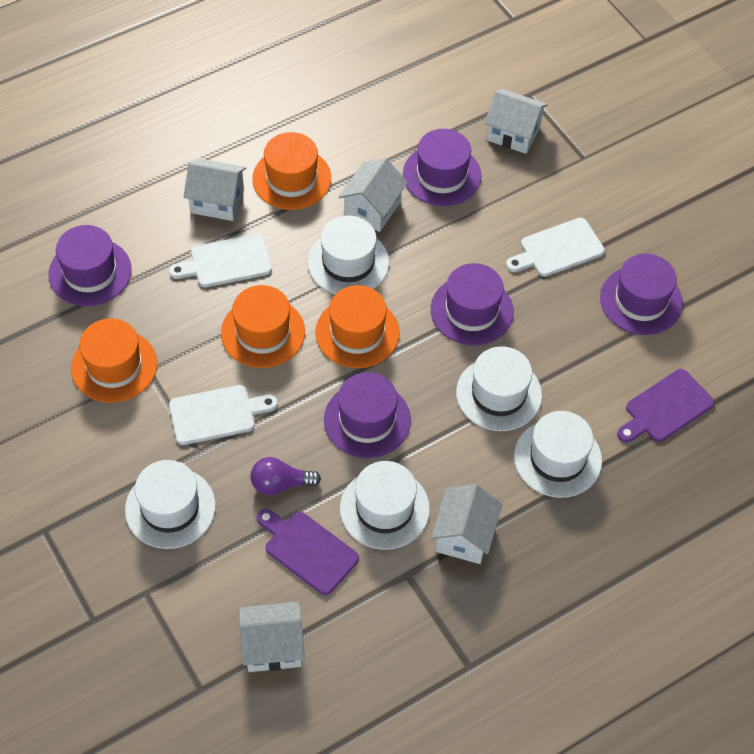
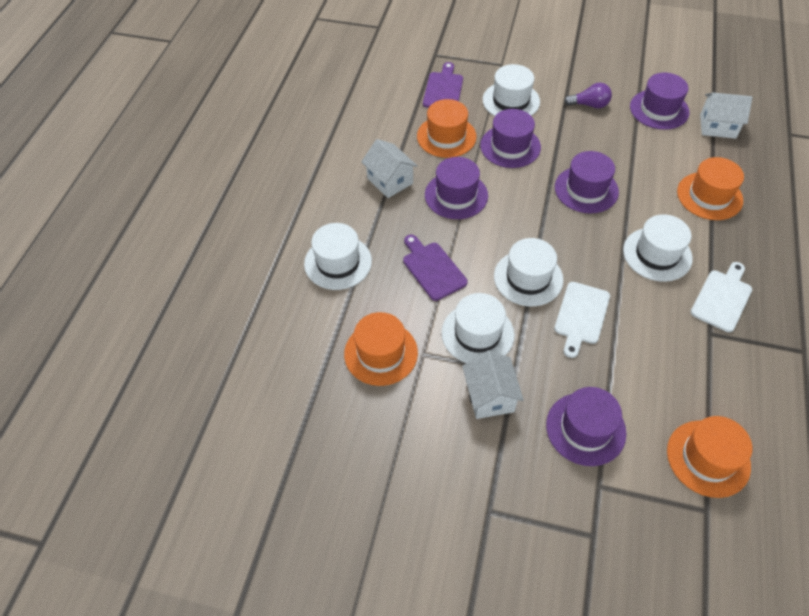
white cutting board: 3 -> 2
white house: 5 -> 3

